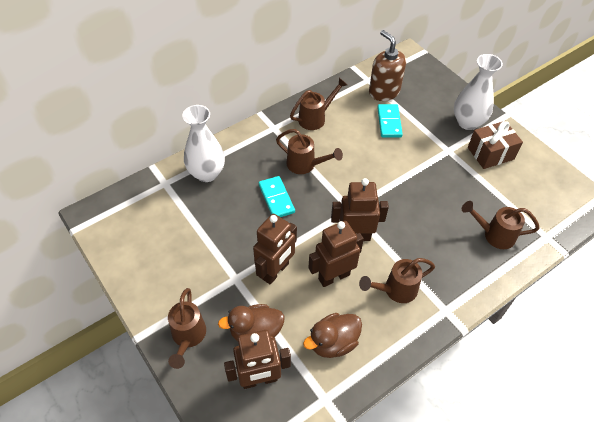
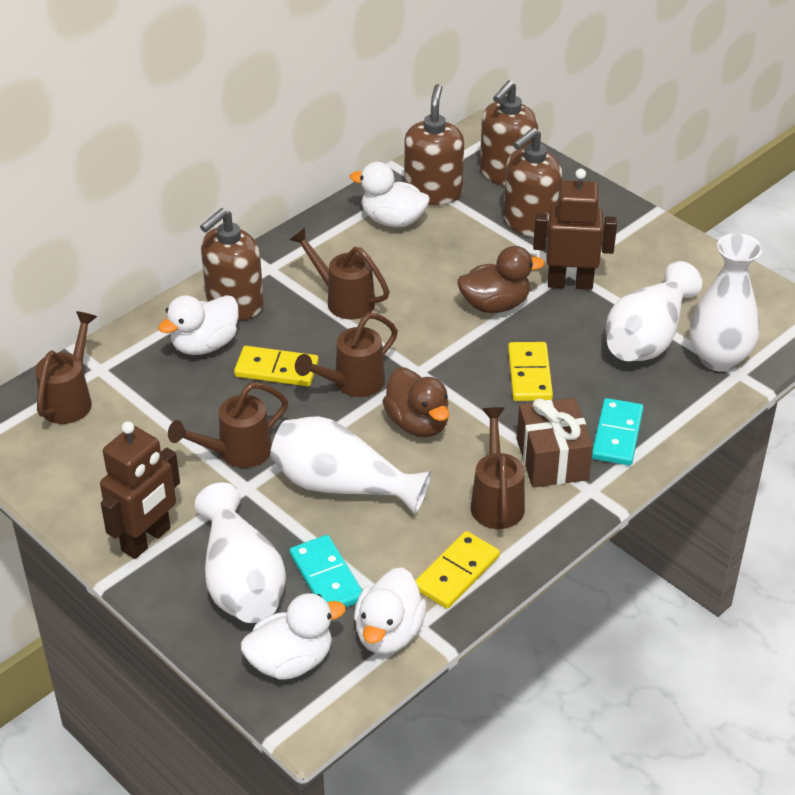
brown robot: 4 -> 2
brown soap dispenser: 1 -> 4
white duck: 0 -> 4
white vase: 2 -> 4
yellow domino: 0 -> 3

